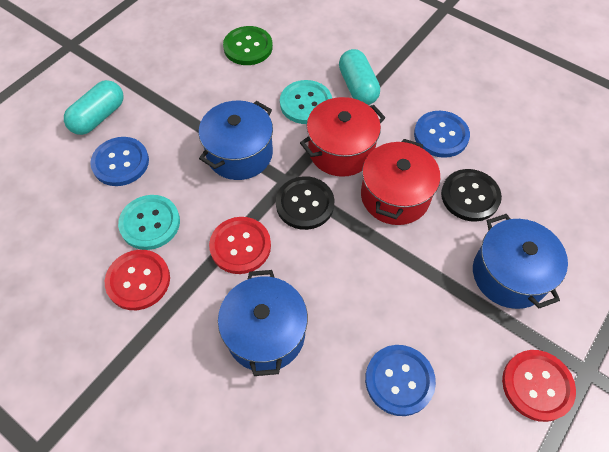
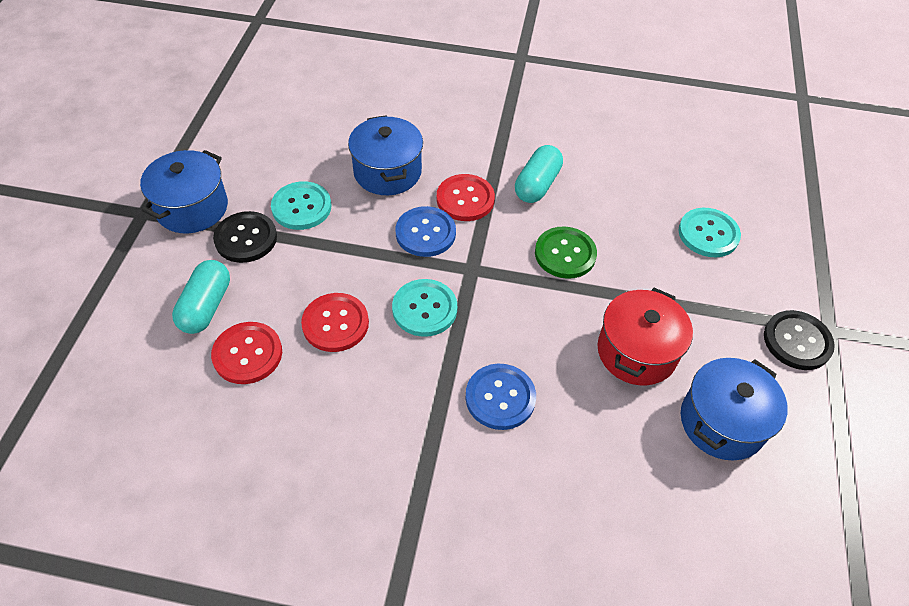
blue button: 3 -> 2
red pot: 2 -> 1
turquoise button: 2 -> 3

